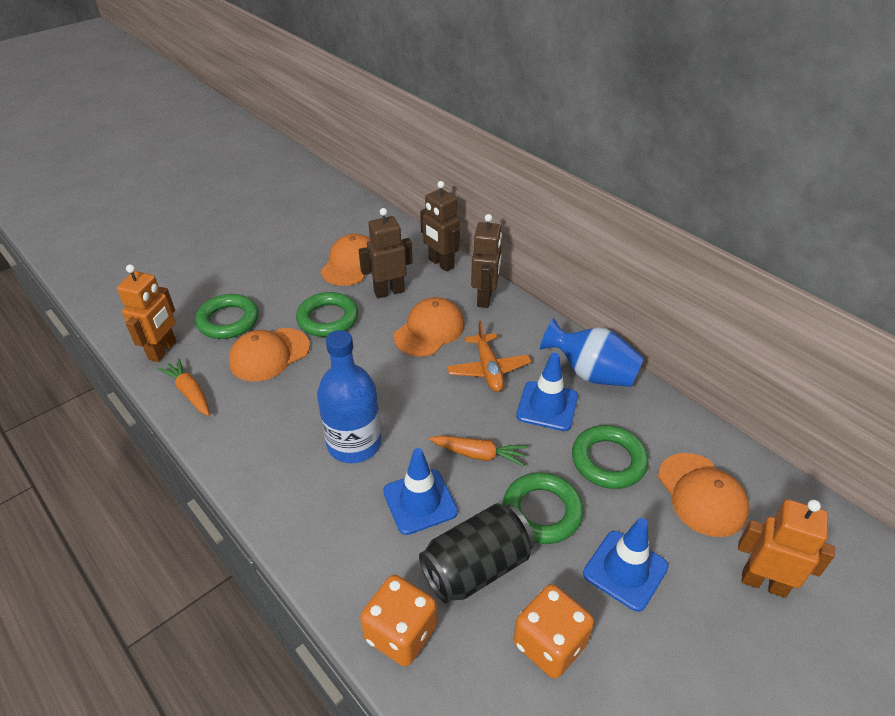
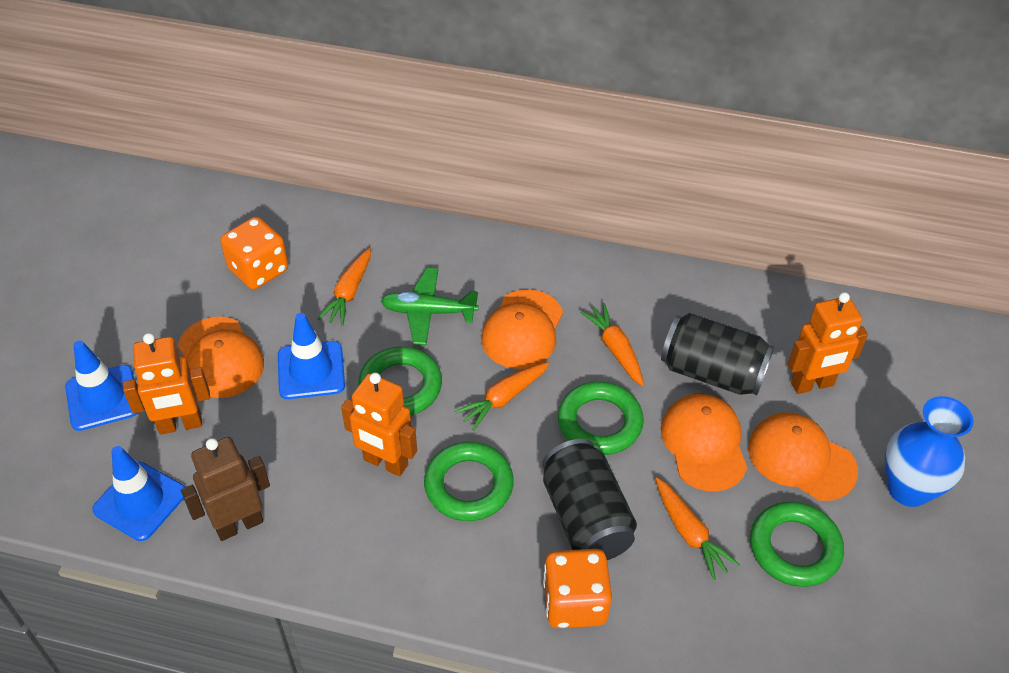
black can: 1 -> 2
blue bottle: 1 -> 0
brown robot: 3 -> 1
green plane: 0 -> 1
orange carrot: 2 -> 4
orange plane: 1 -> 0
orange robot: 2 -> 3

